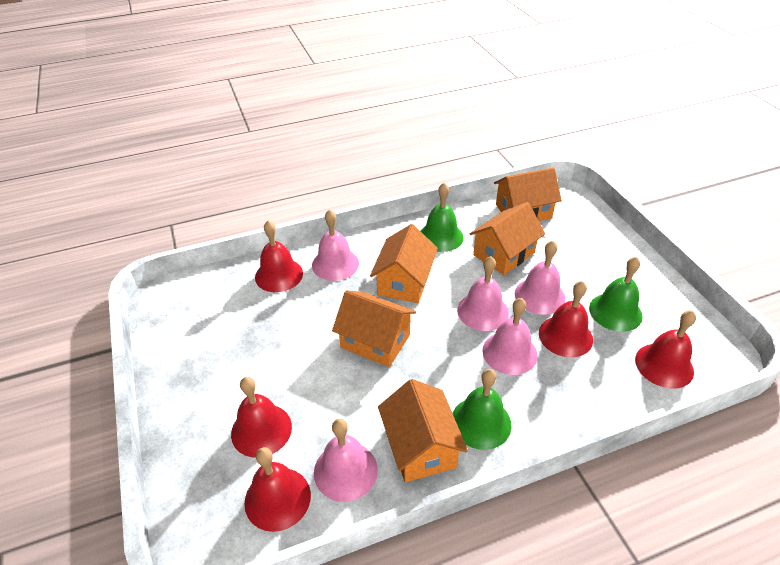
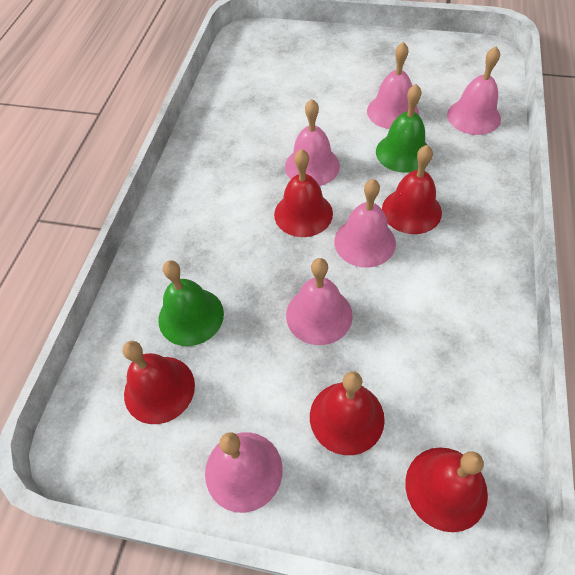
green bell: 3 -> 2
orange house: 5 -> 0
pink bell: 5 -> 6

